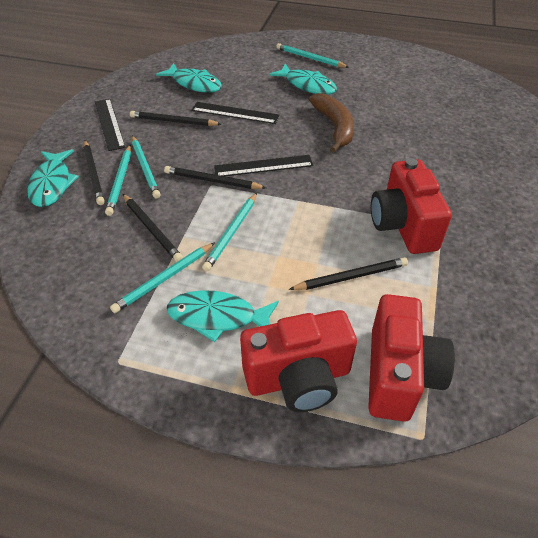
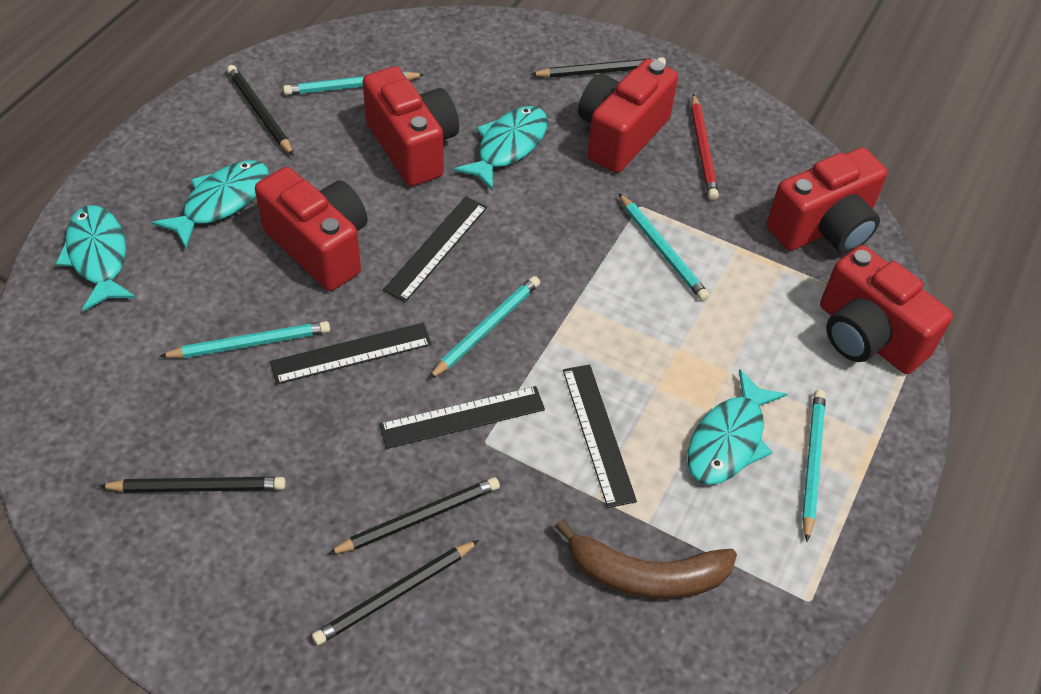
black ruler: 3 -> 4
red camera: 3 -> 5
red pencil: 0 -> 1

